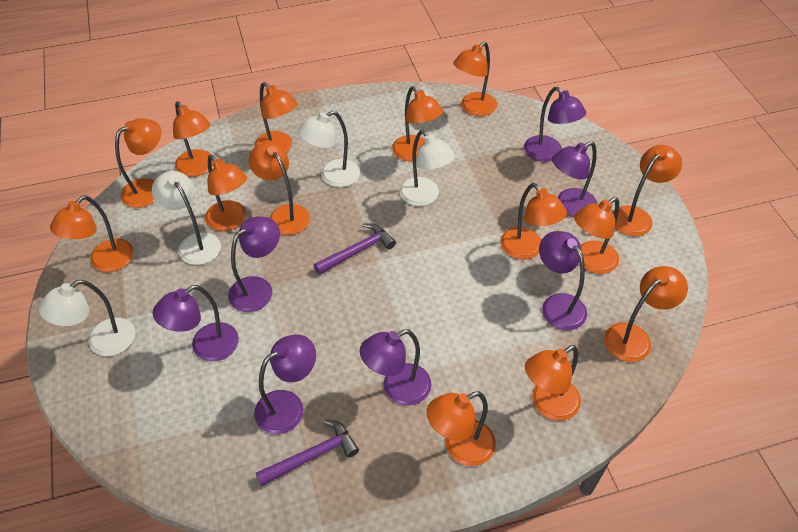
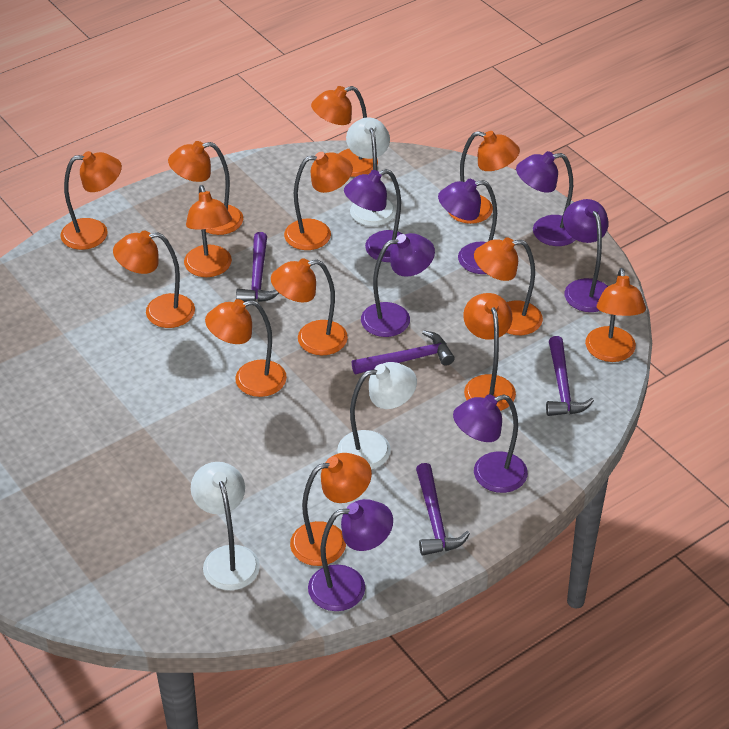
orange lamp: 14 -> 13
purple hammer: 2 -> 4
white lamp: 4 -> 3

